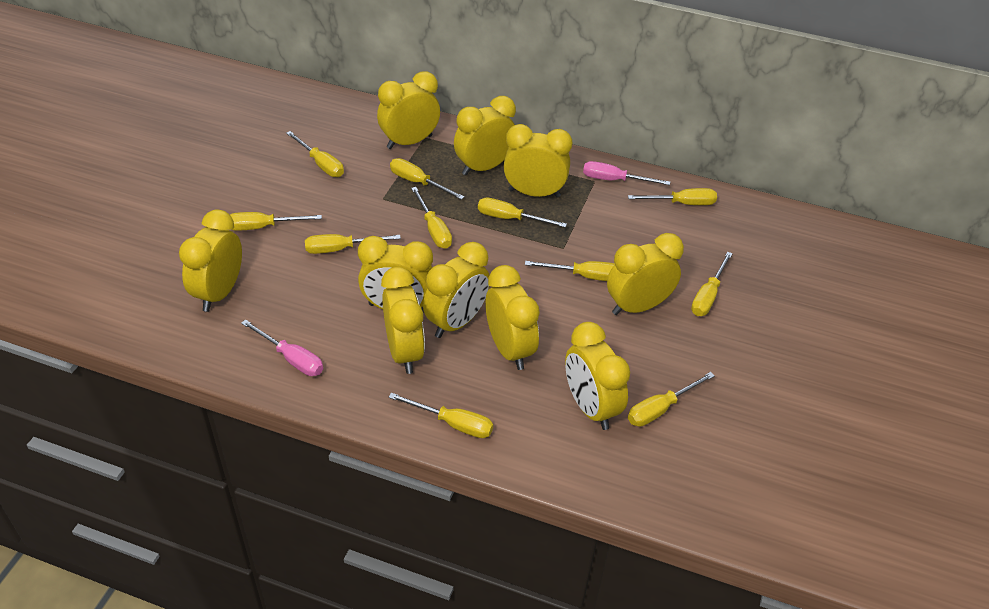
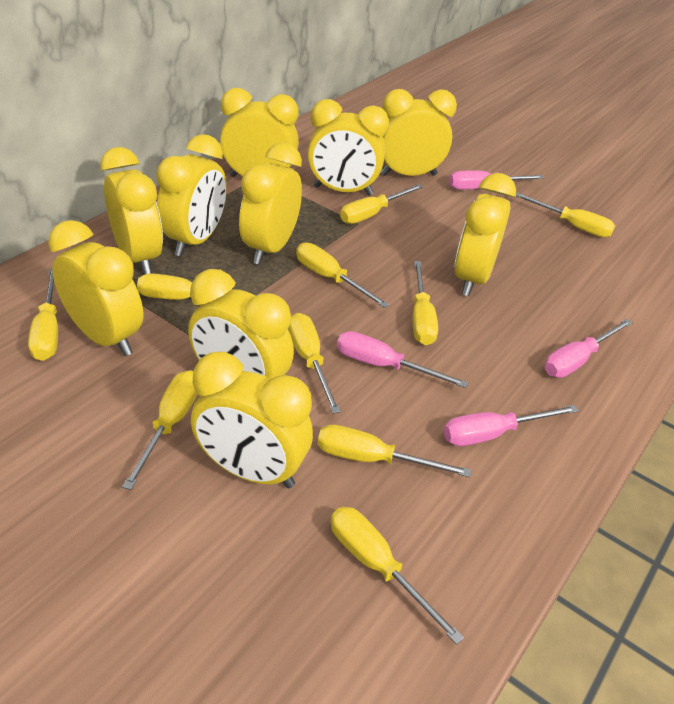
pink screwdriver: 2 -> 4
yellow screwdriver: 11 -> 10

